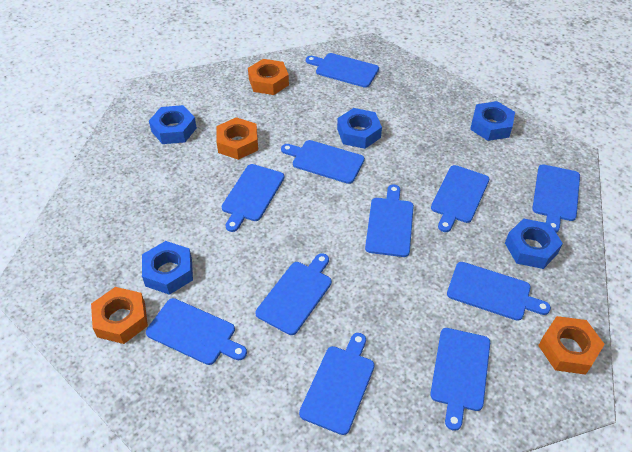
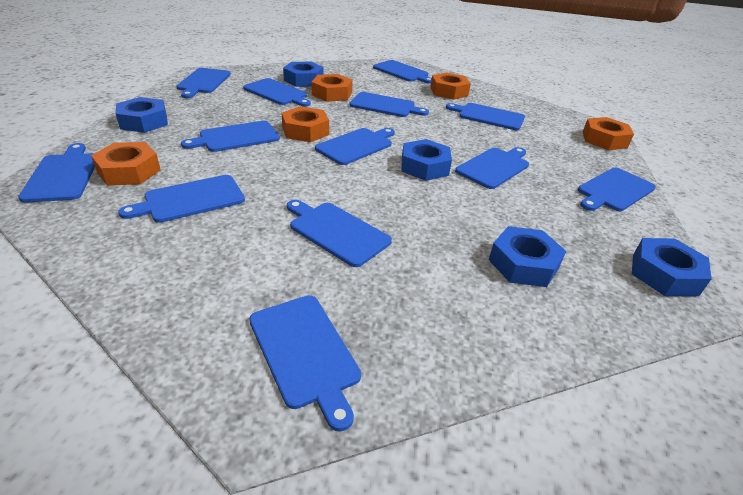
blue cutting board: 11 -> 13
orange nut: 4 -> 5

